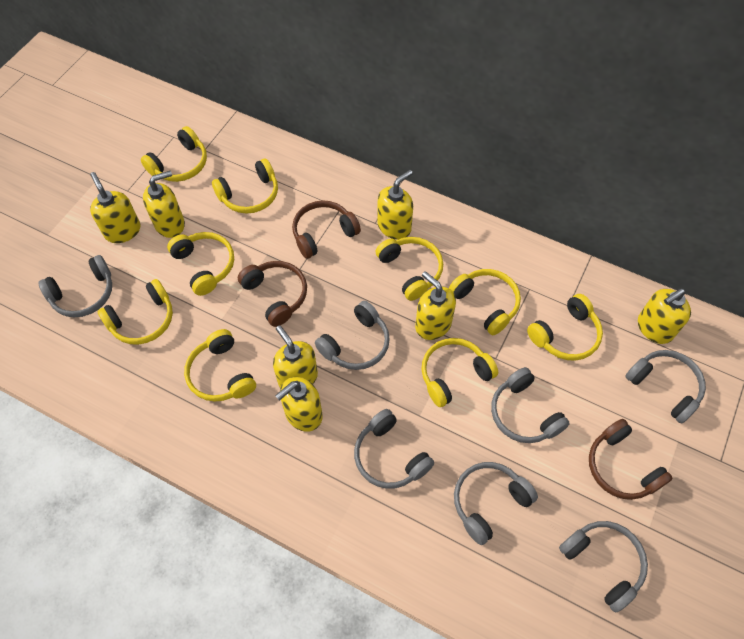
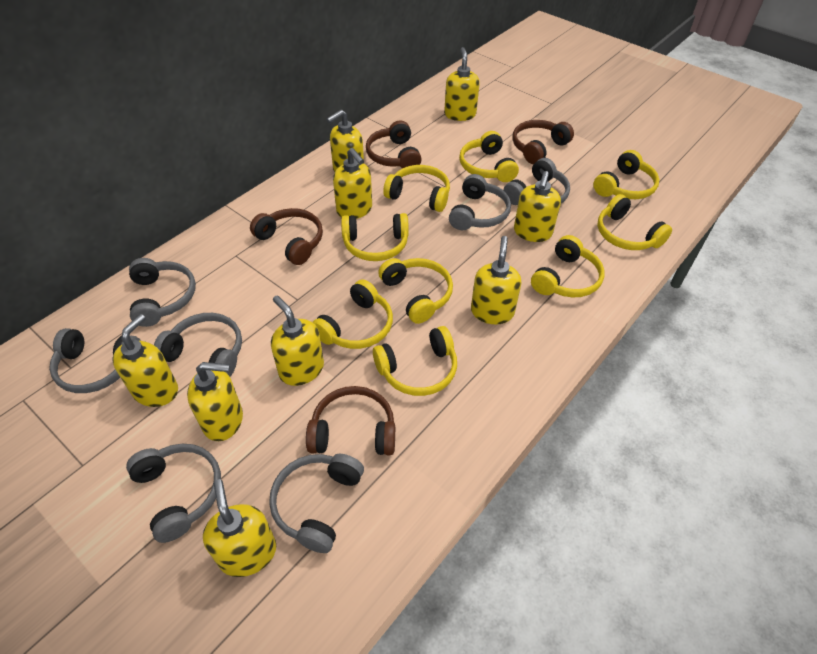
brown headphones: 3 -> 4
yellow soap dispenser: 7 -> 9

